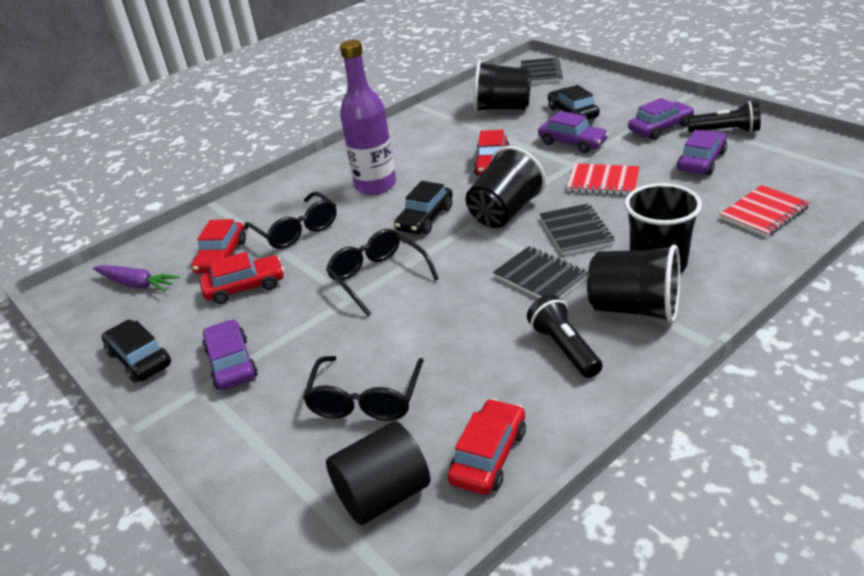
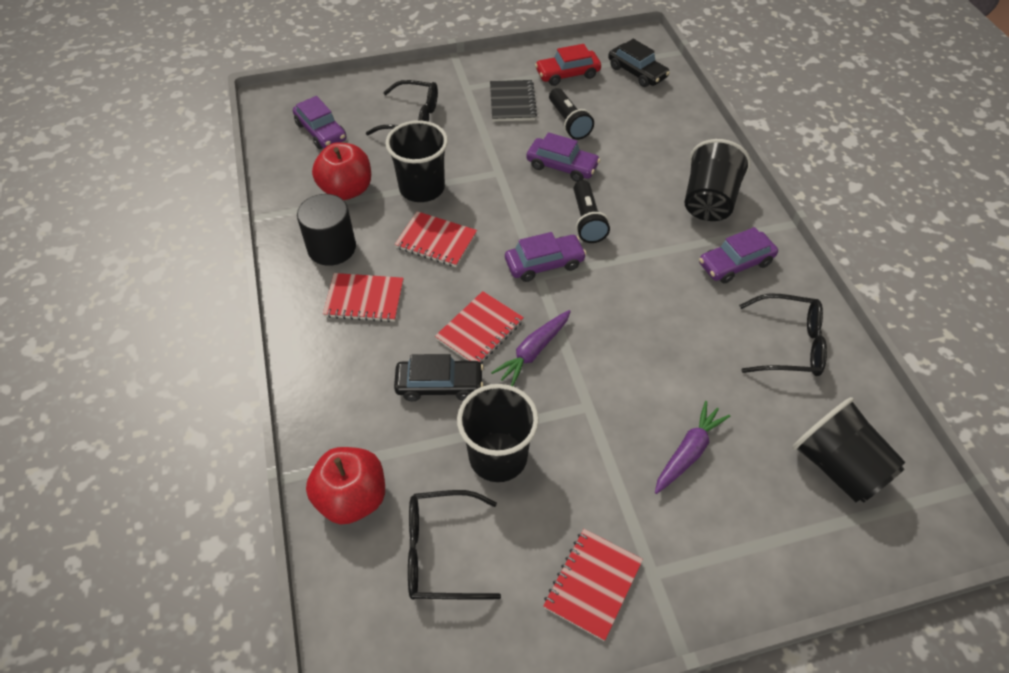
black car: 3 -> 2
black notebook: 3 -> 1
purple bottle: 1 -> 0
purple carrot: 1 -> 2
red apple: 0 -> 2
red car: 4 -> 1
red notebook: 2 -> 4

